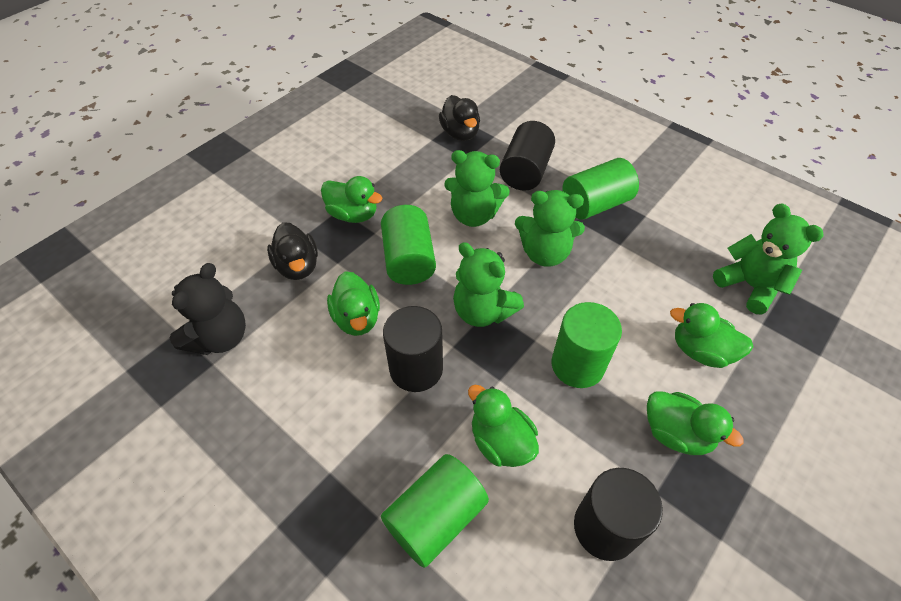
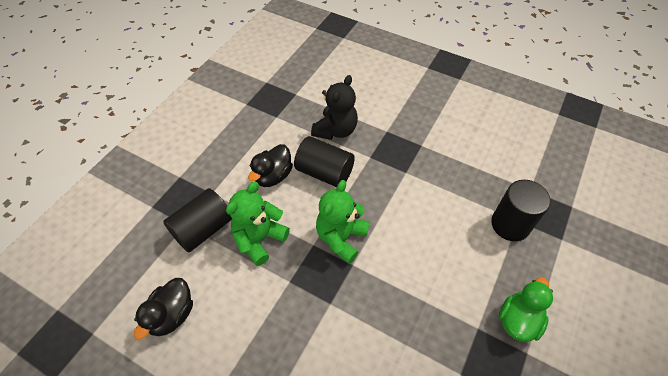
green cylinder: 4 -> 0
green duck: 5 -> 1
green teddy bear: 4 -> 2

